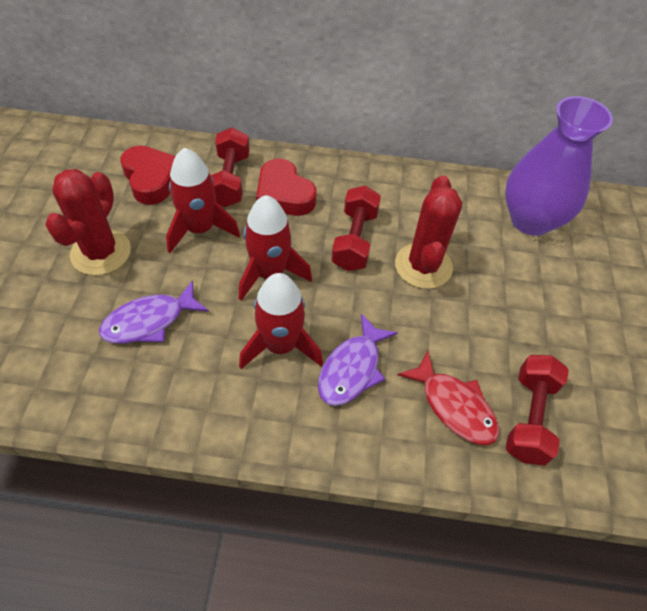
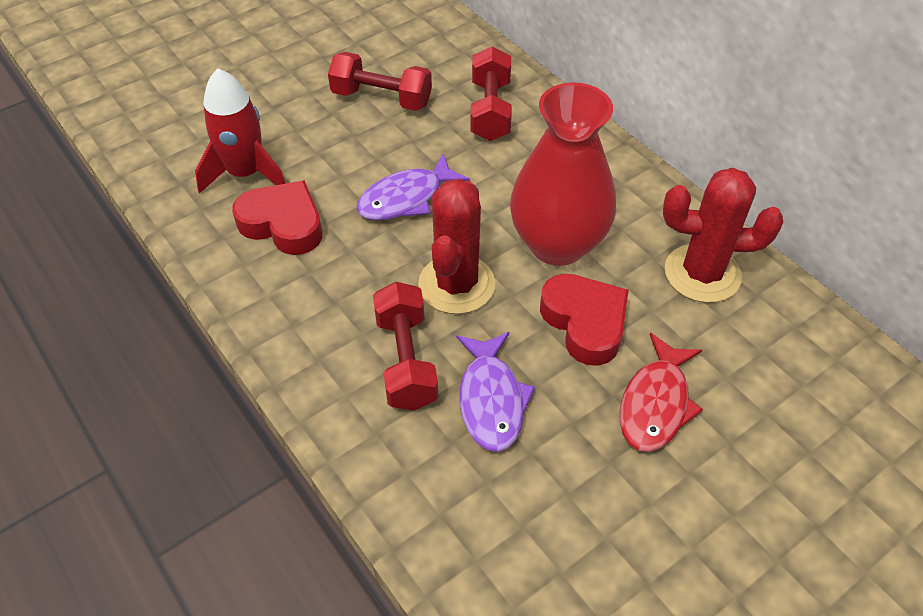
purple vase: 1 -> 0
red rocket: 3 -> 1
red vase: 0 -> 1

